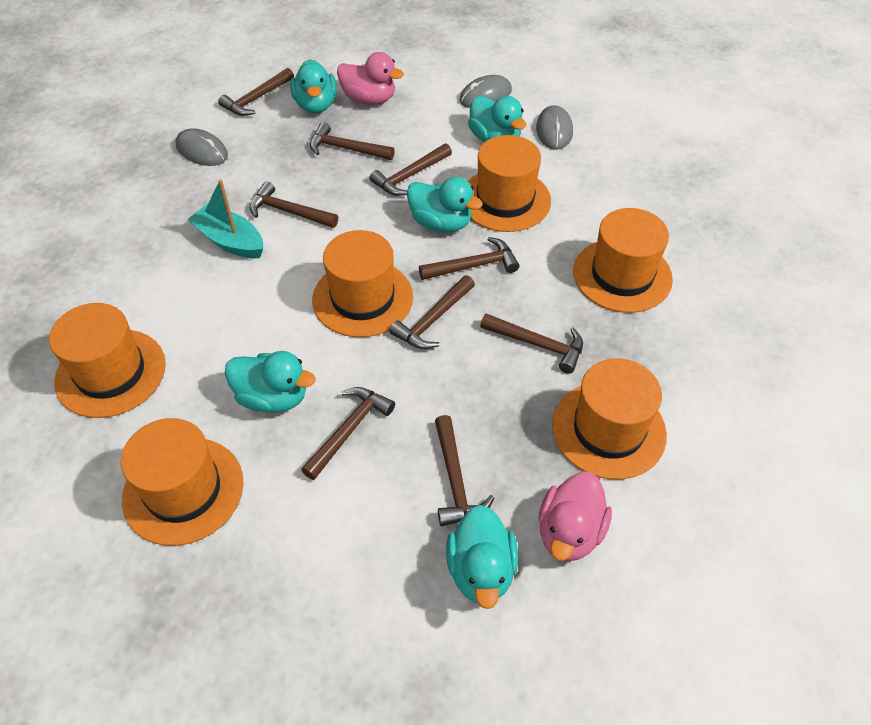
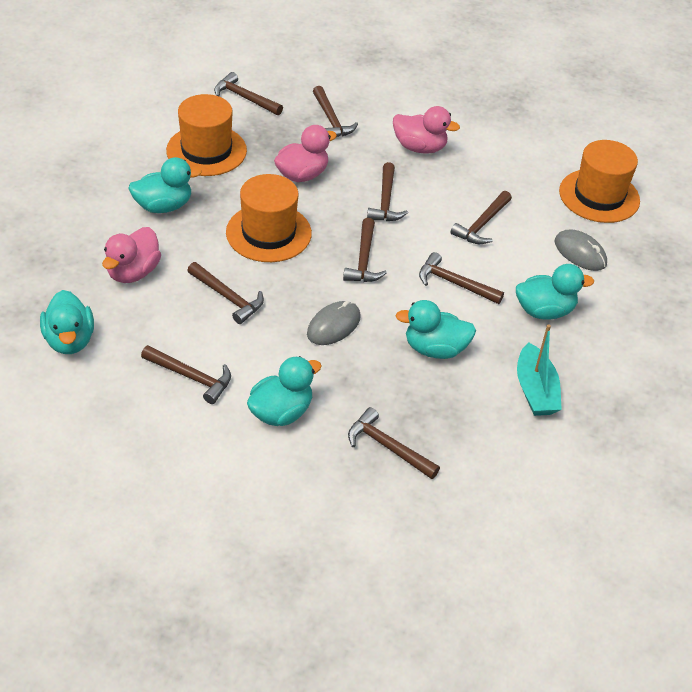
grey mouse: 3 -> 2
orange hat: 6 -> 3
pink duck: 2 -> 3

